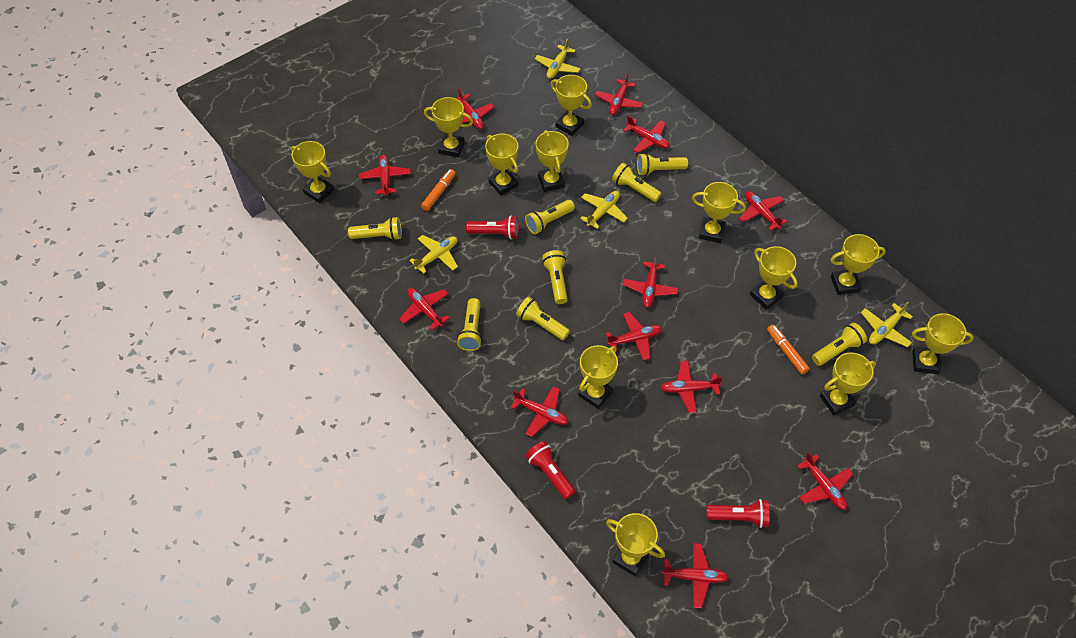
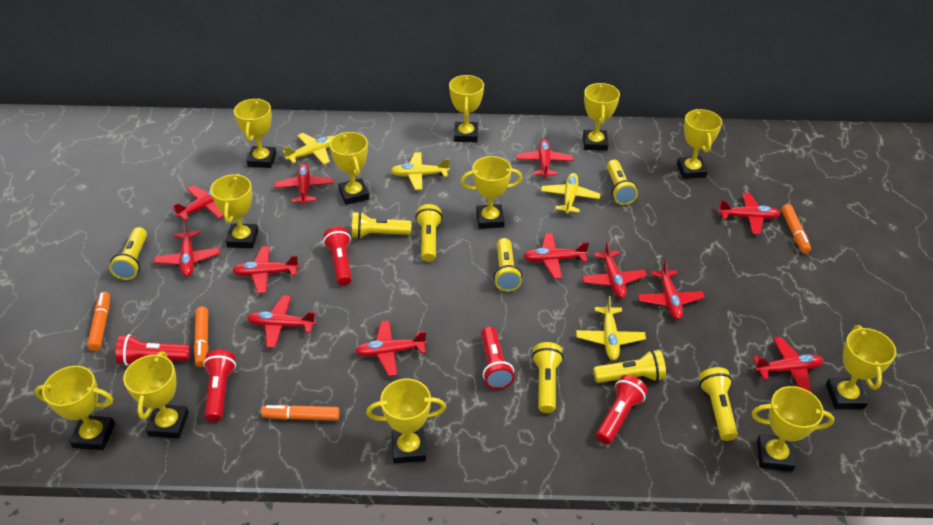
orange marker: 2 -> 4
red flashlight: 3 -> 5

